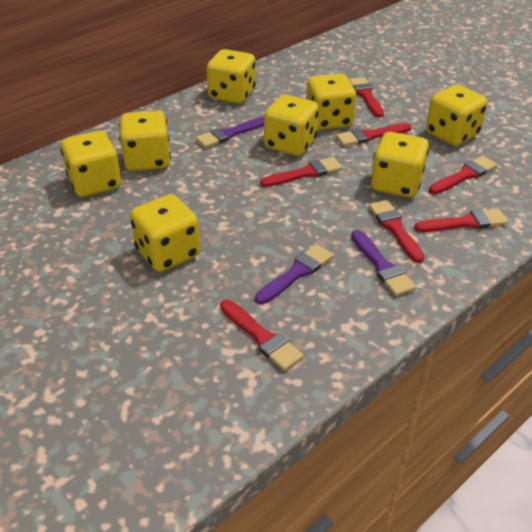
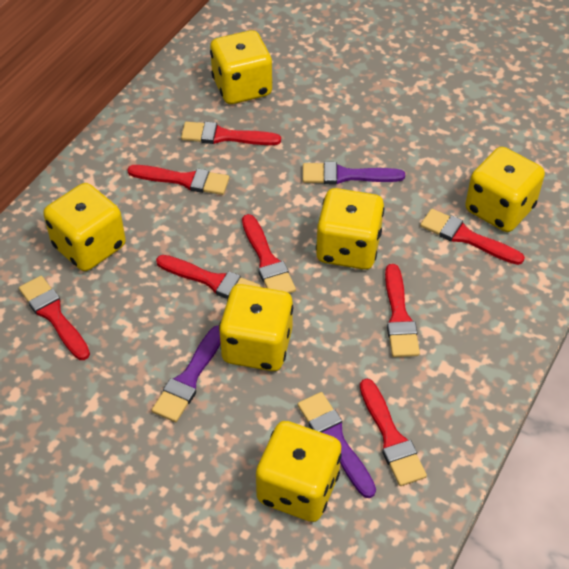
red brush: 7 -> 8
yellow dice: 8 -> 6

